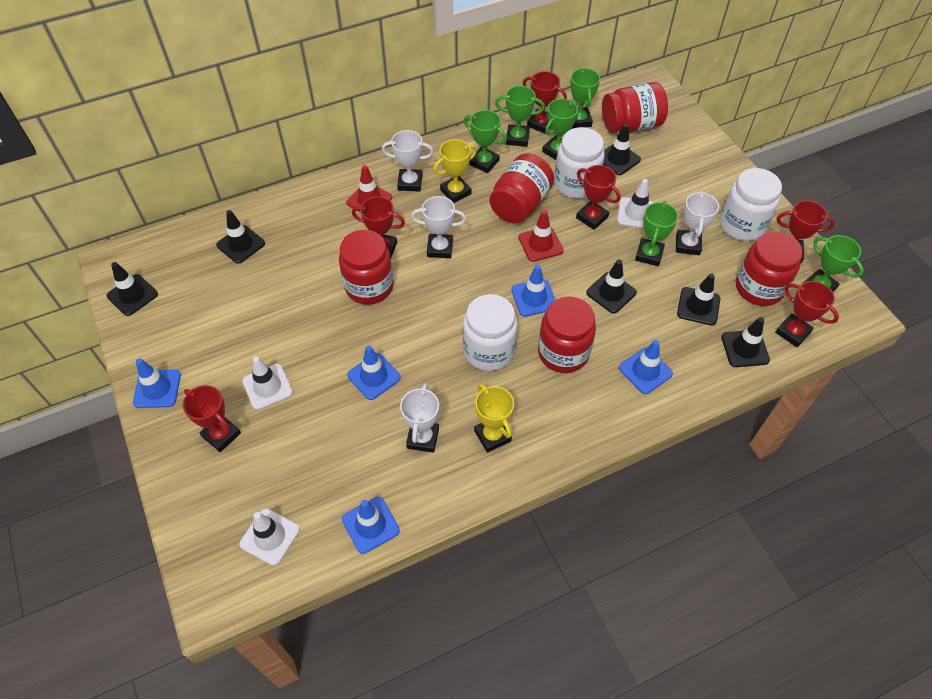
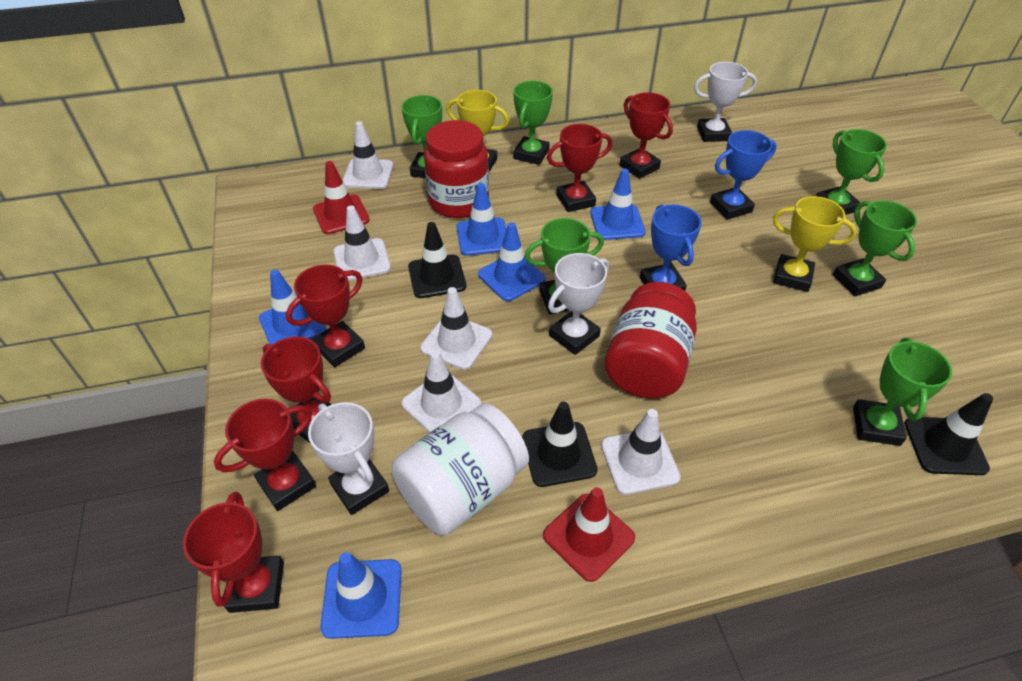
black traffic cone: 6 -> 3
blue trophy: 0 -> 2
red jar: 5 -> 2
white jar: 3 -> 1
white traffic cone: 3 -> 5
white trophy: 4 -> 3

